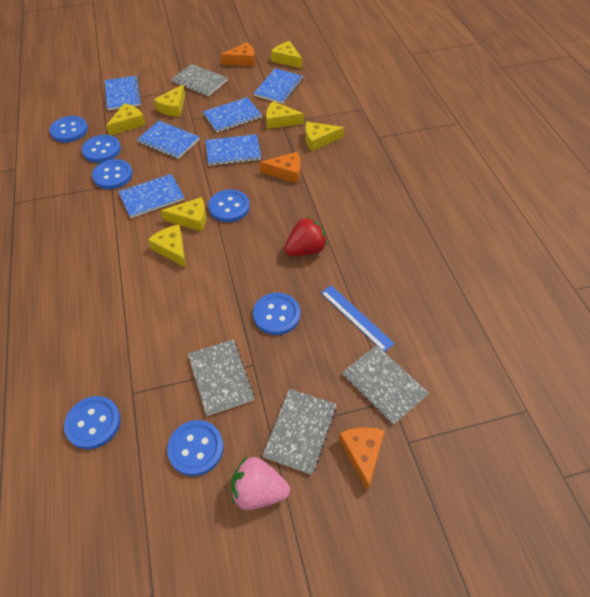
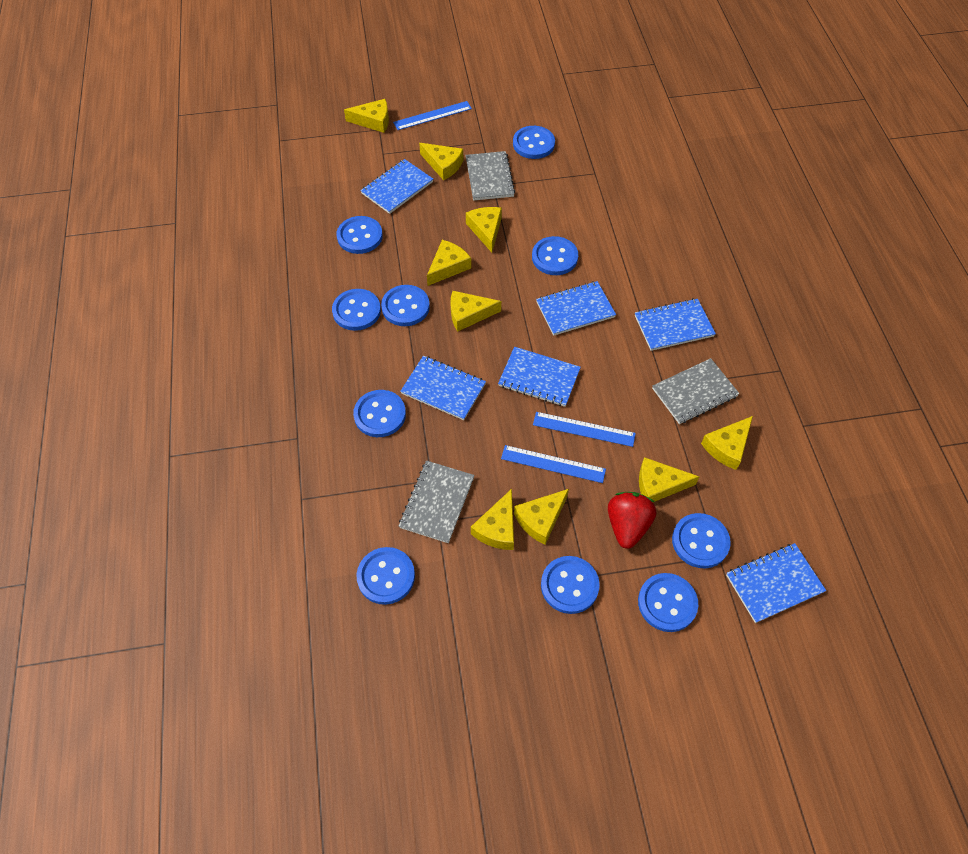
blue button: 7 -> 10
blue ruler: 1 -> 3
grey notebook: 4 -> 3
orange cheese: 3 -> 0
pink strawberry: 1 -> 0
yellow cheese: 7 -> 9

